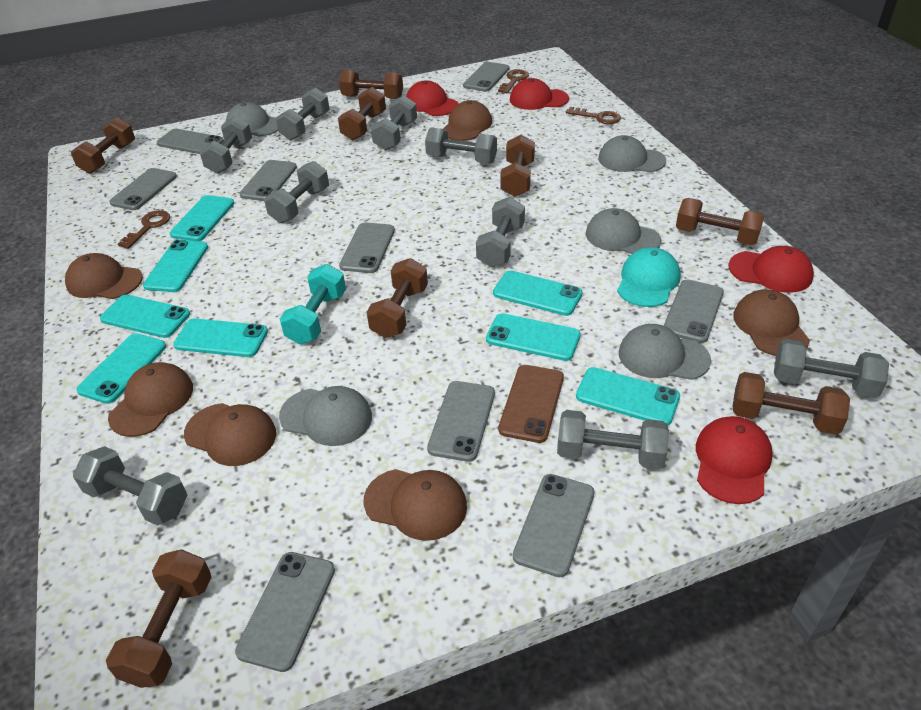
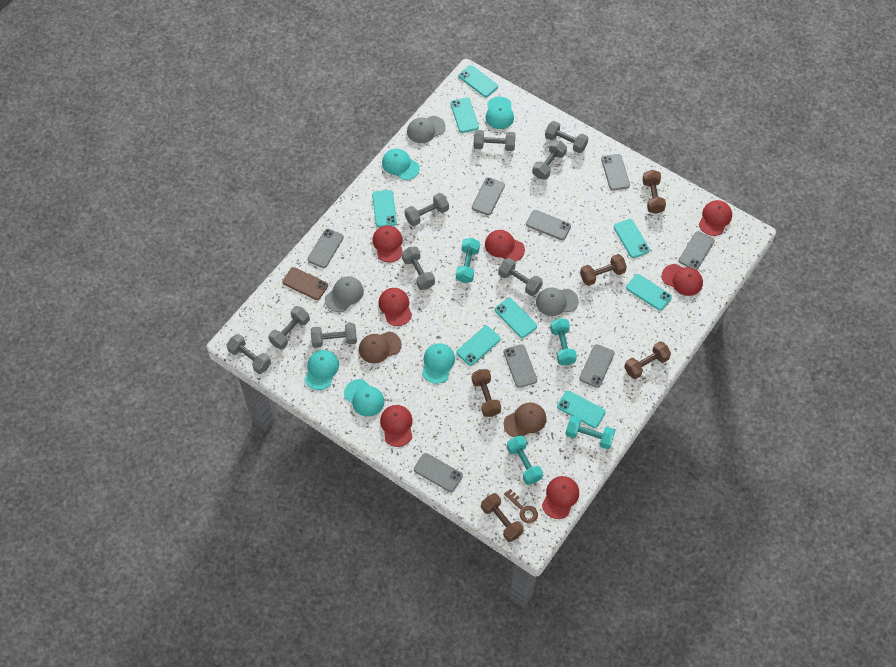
brown cap: 6 -> 2
brown dumbbell: 8 -> 5
brown key: 3 -> 1
grey cap: 5 -> 3
grey phone: 9 -> 8
red cap: 4 -> 7
turquoise cap: 1 -> 5
turquoise dumbbell: 1 -> 4

